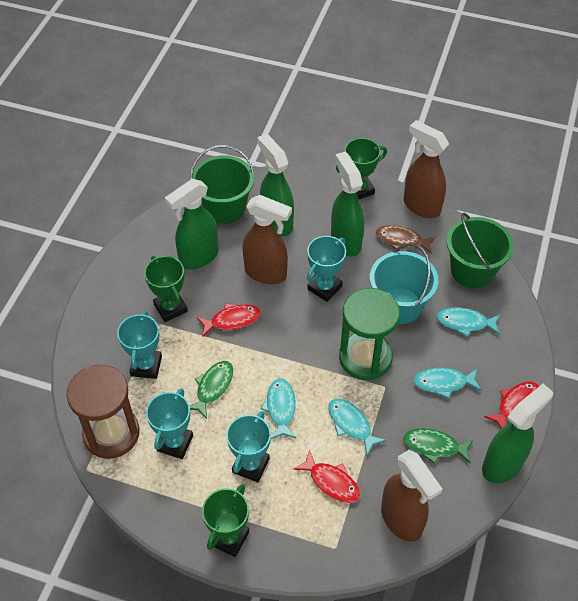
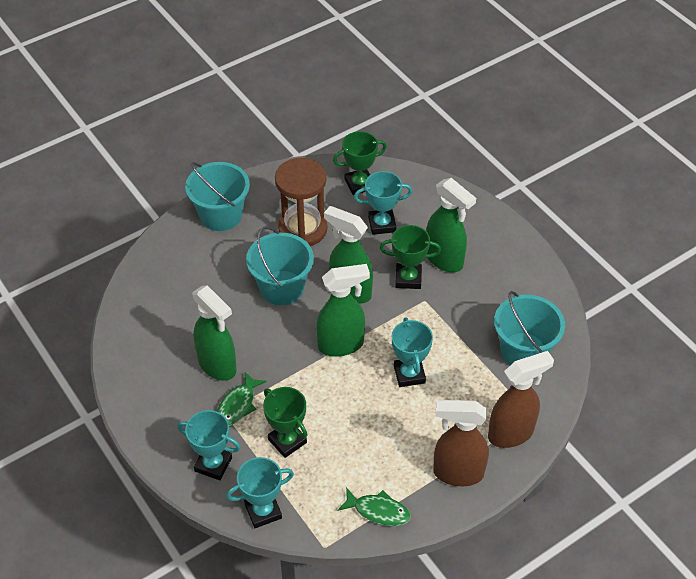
brown fish: 1 -> 0
brown spray bottle: 3 -> 2
green bucket: 2 -> 0
green hourglass: 1 -> 0
red fish: 3 -> 0
turquoise bucket: 1 -> 3
turquoise fish: 4 -> 0

